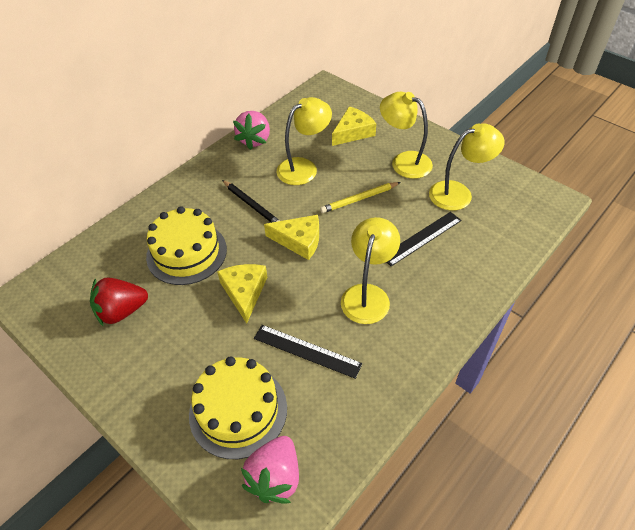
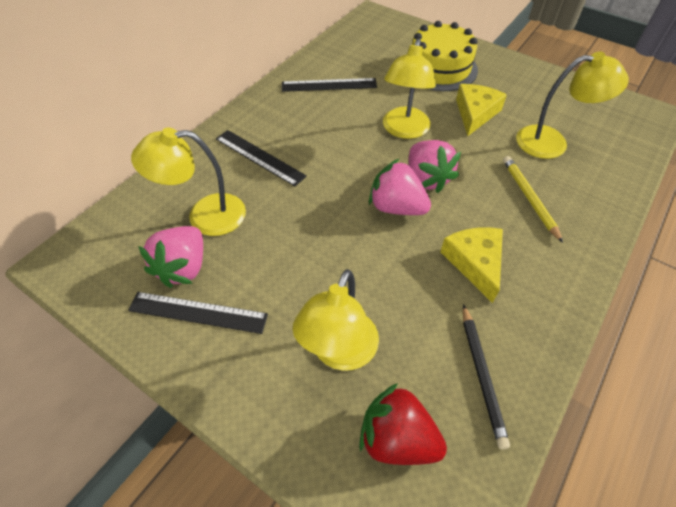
black ruler: 2 -> 3
pink strawberry: 2 -> 3
yellow cake: 2 -> 1
yellow cheese: 3 -> 2

